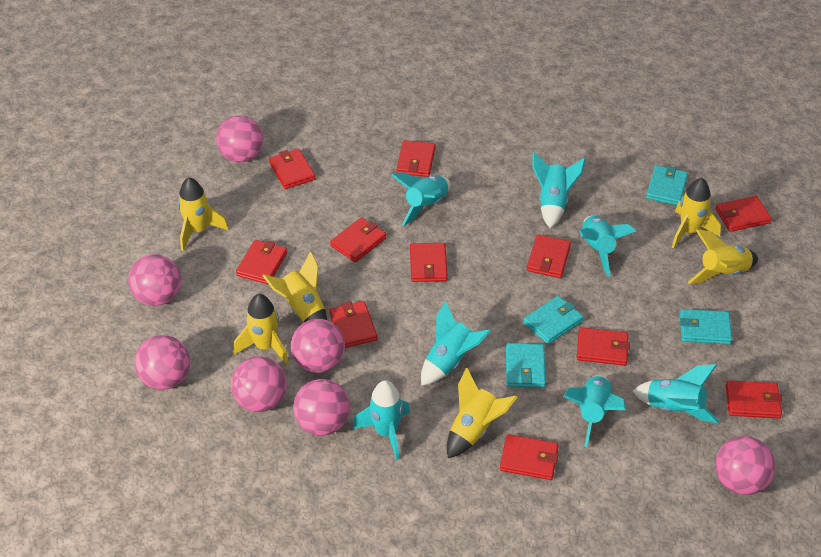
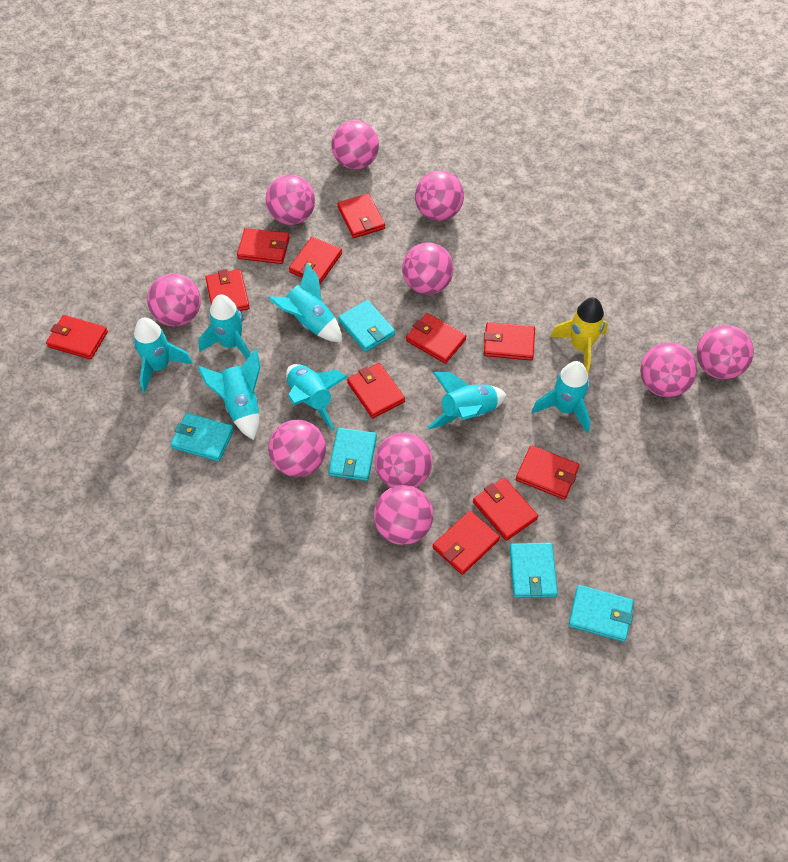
pink ball: 7 -> 10
turquoise wallet: 4 -> 5
yellow rocket: 6 -> 1

